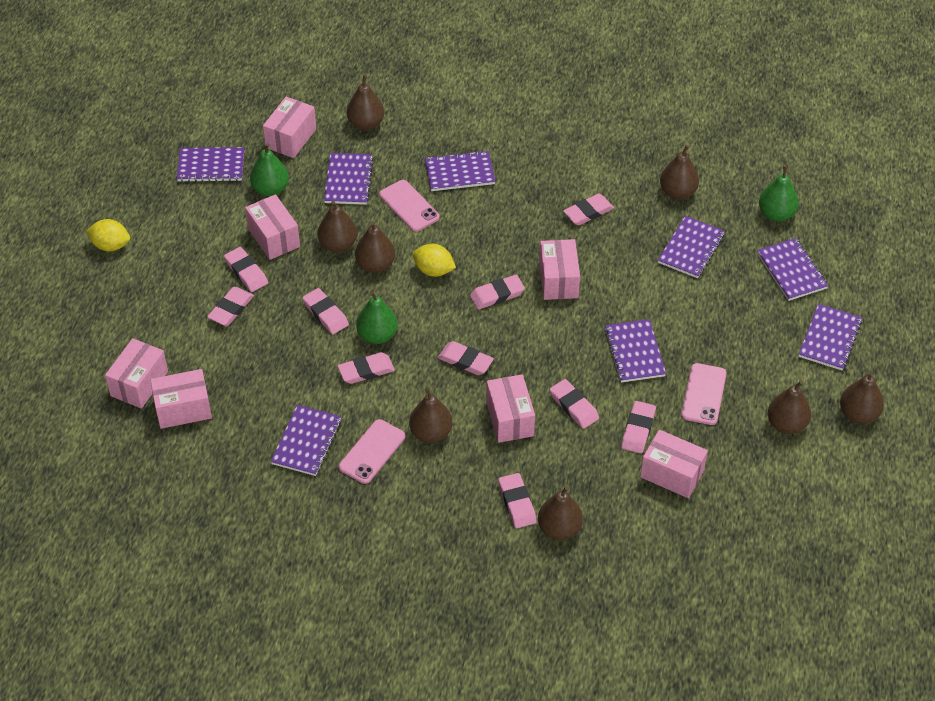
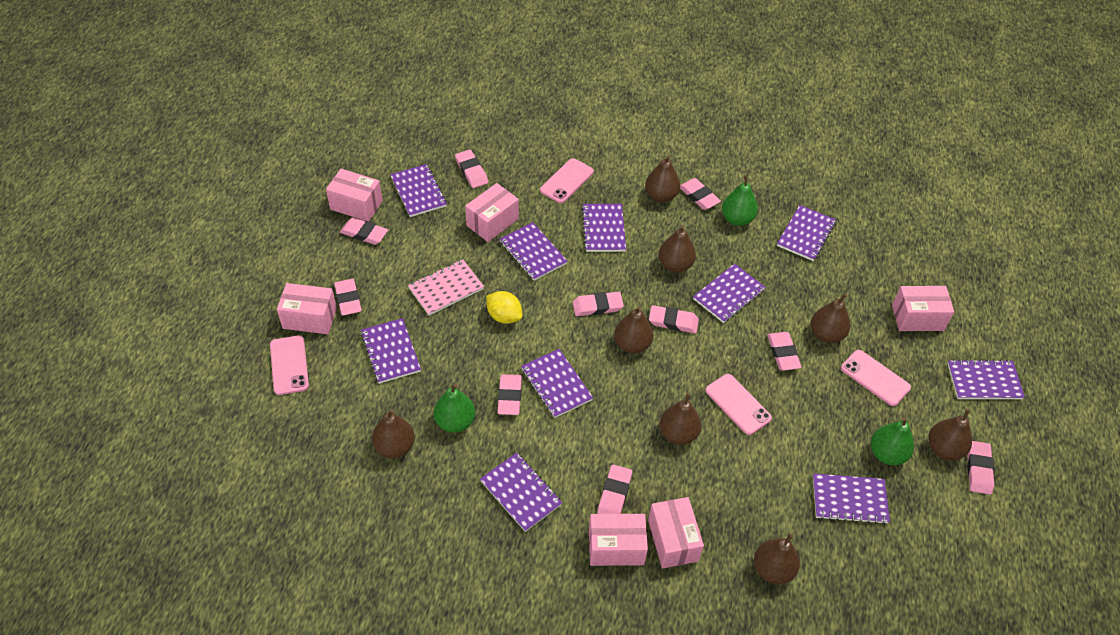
pink box: 7 -> 6
pink notebook: 0 -> 1
pink phone: 3 -> 4
purple notebook: 8 -> 10
yellow lemon: 2 -> 1

